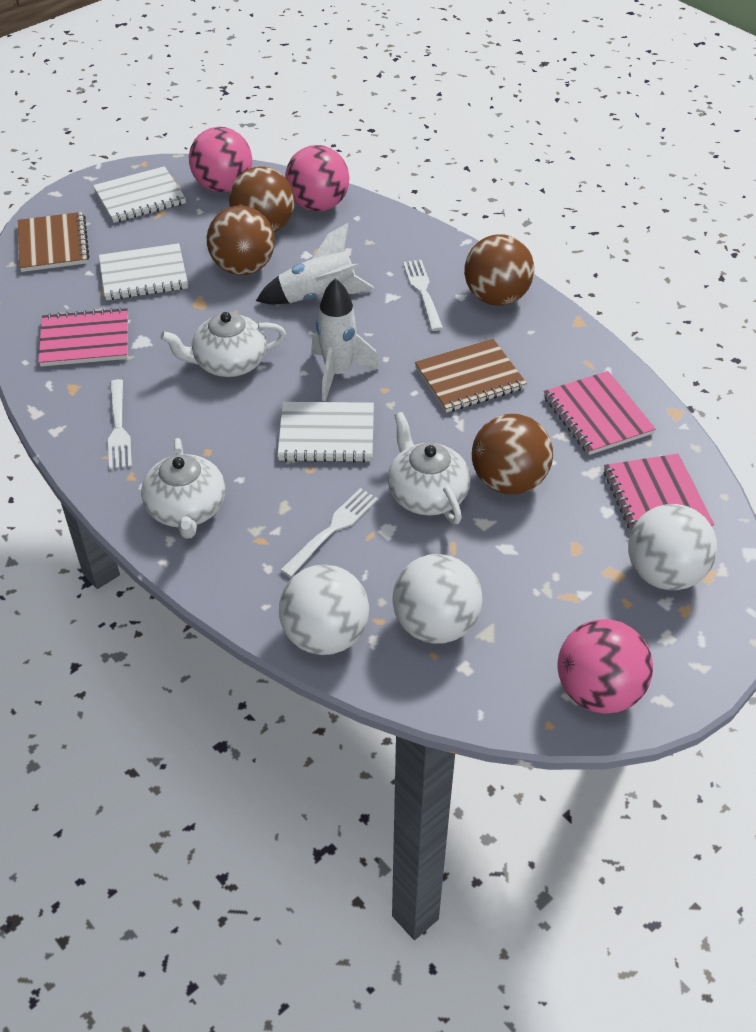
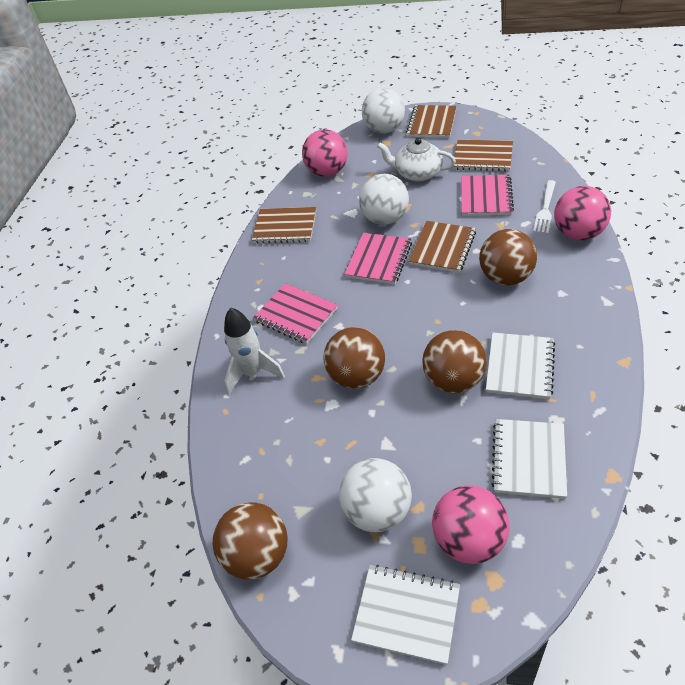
brown notebook: 2 -> 4
white fork: 3 -> 1
white rocket: 2 -> 1
white teapot: 3 -> 1

